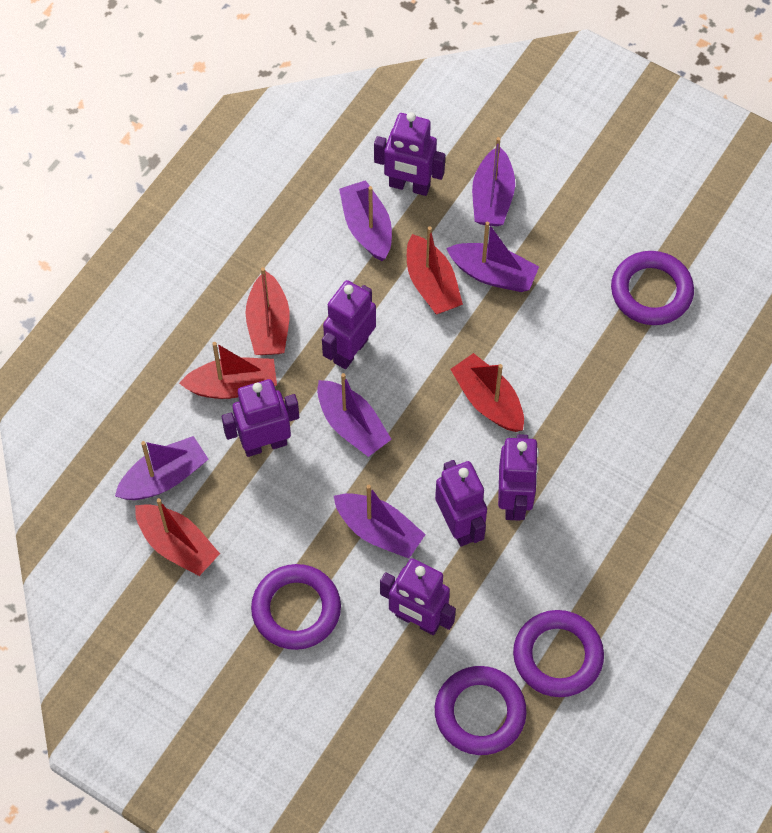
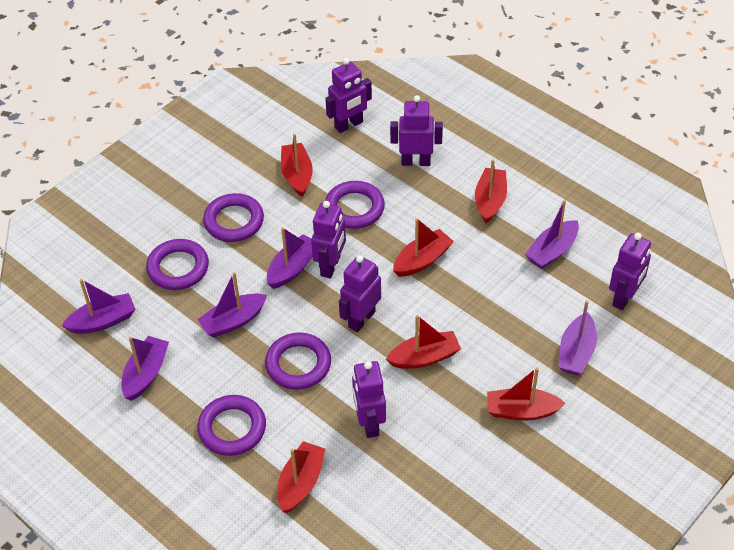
purple ring: 4 -> 5
red boat: 5 -> 6

